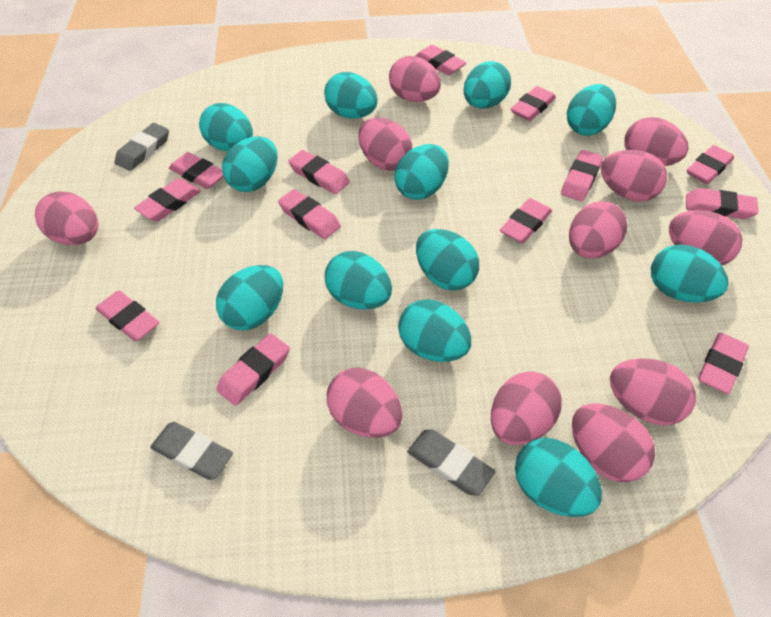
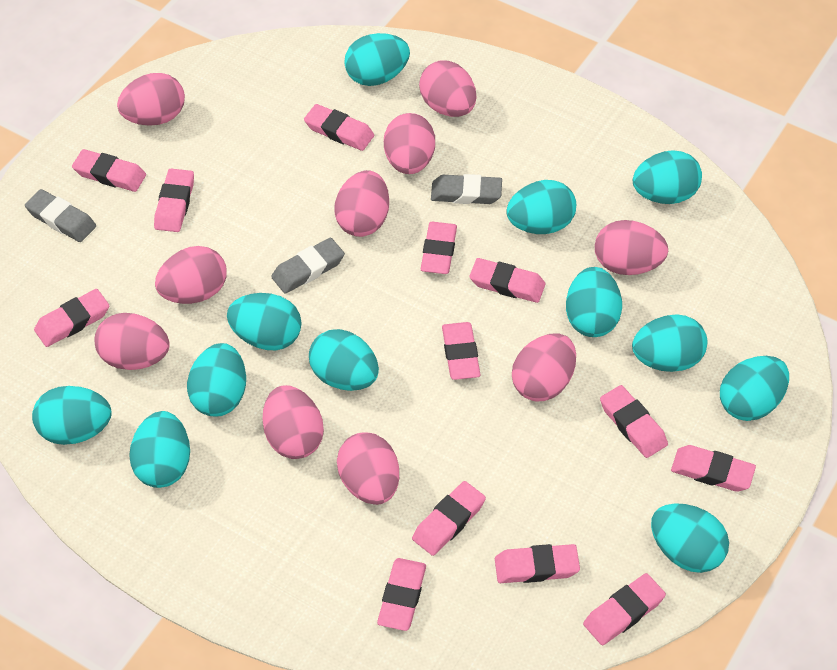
pink egg: 11 -> 10

